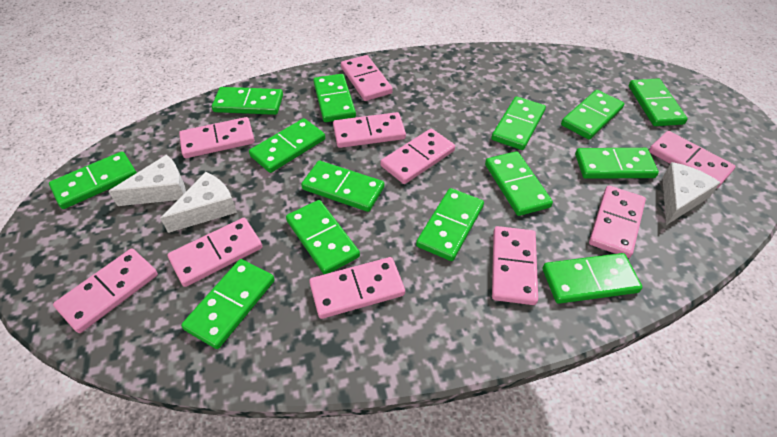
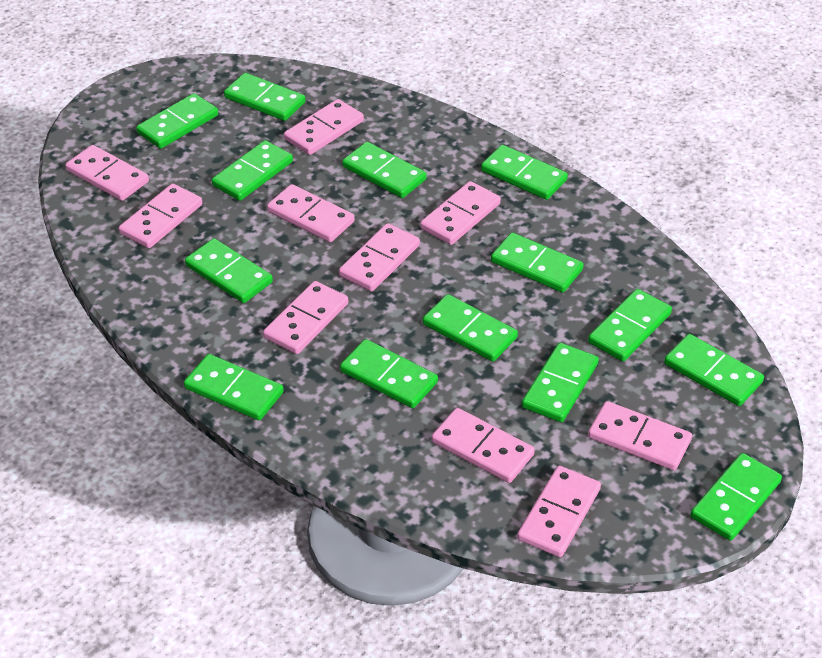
white cheese: 3 -> 0

